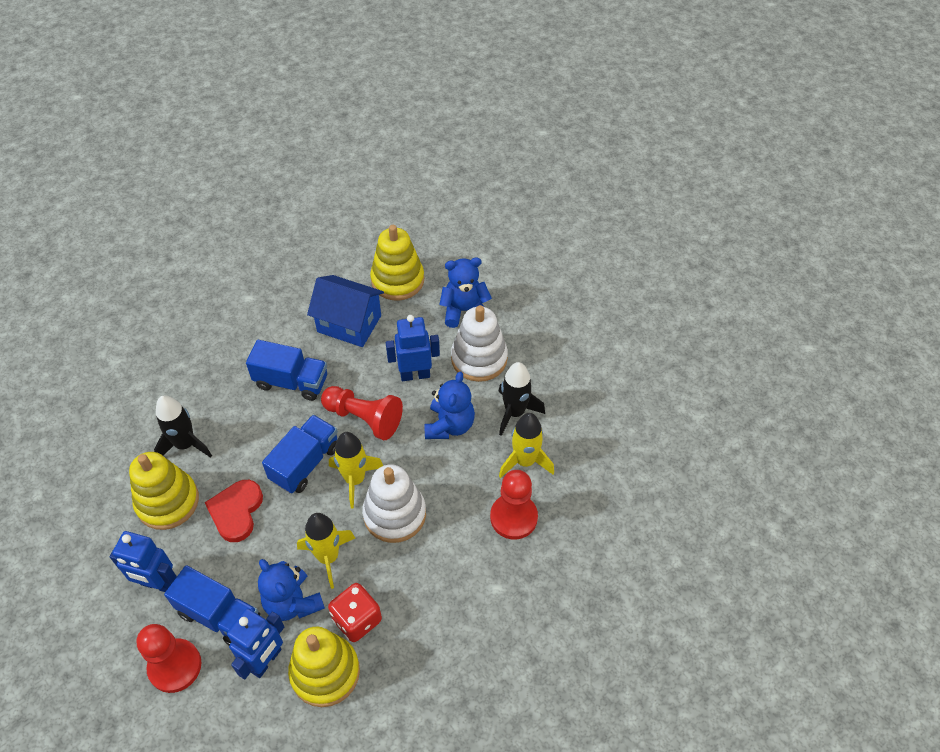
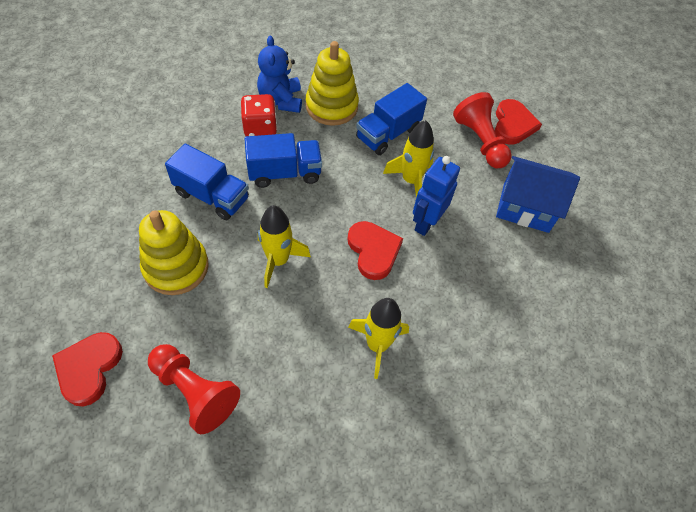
black rocket: 2 -> 0
blue robot: 3 -> 1
blue teddy bear: 3 -> 1
red heart: 1 -> 3
red pawn: 3 -> 2
white stacking toy: 2 -> 0
yellow stacking toy: 3 -> 2

